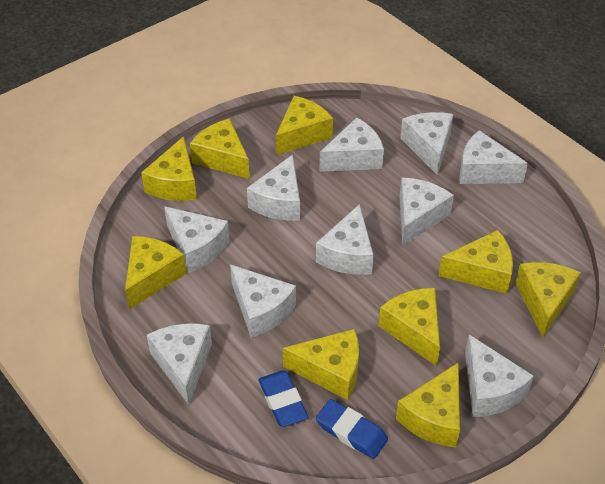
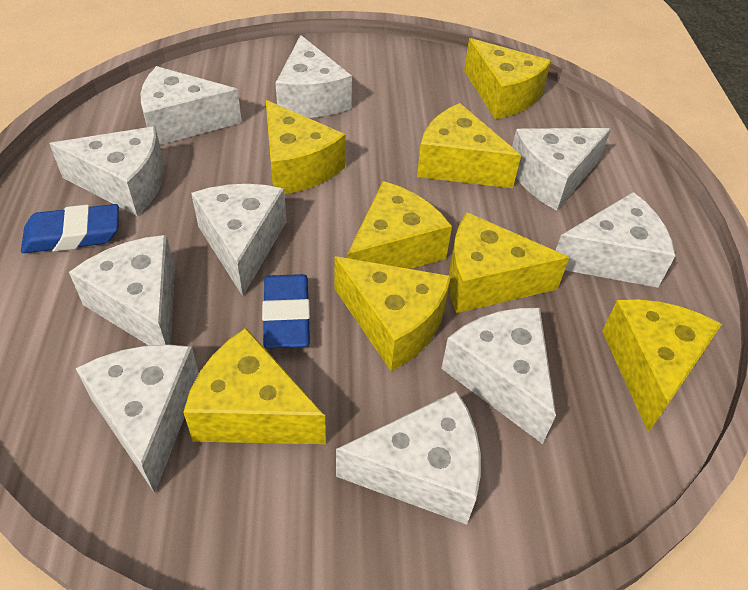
yellow cheese: 9 -> 8

